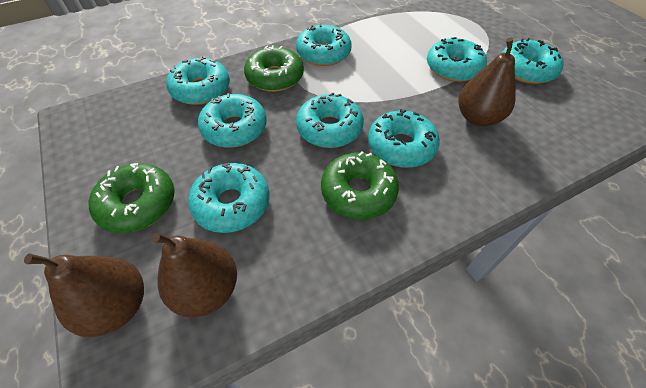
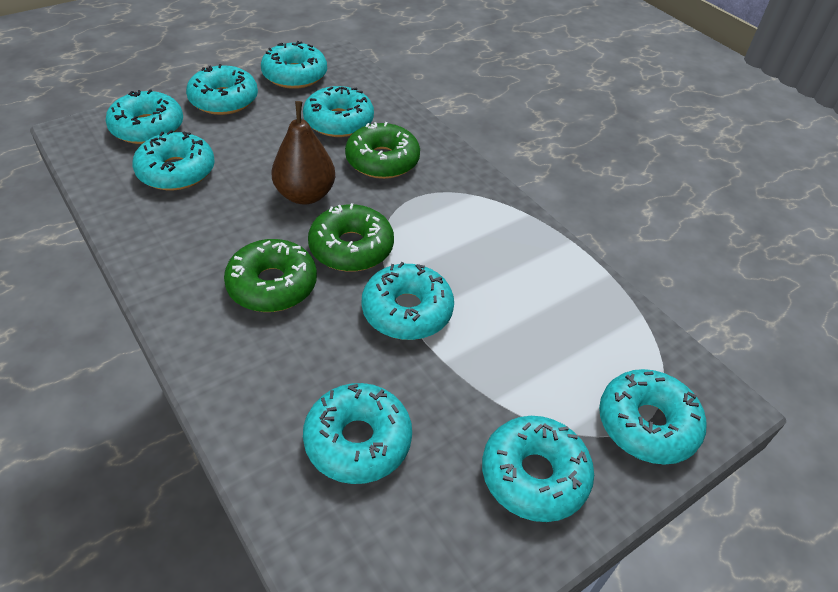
brown pear: 3 -> 1
turquoise donut: 8 -> 9

